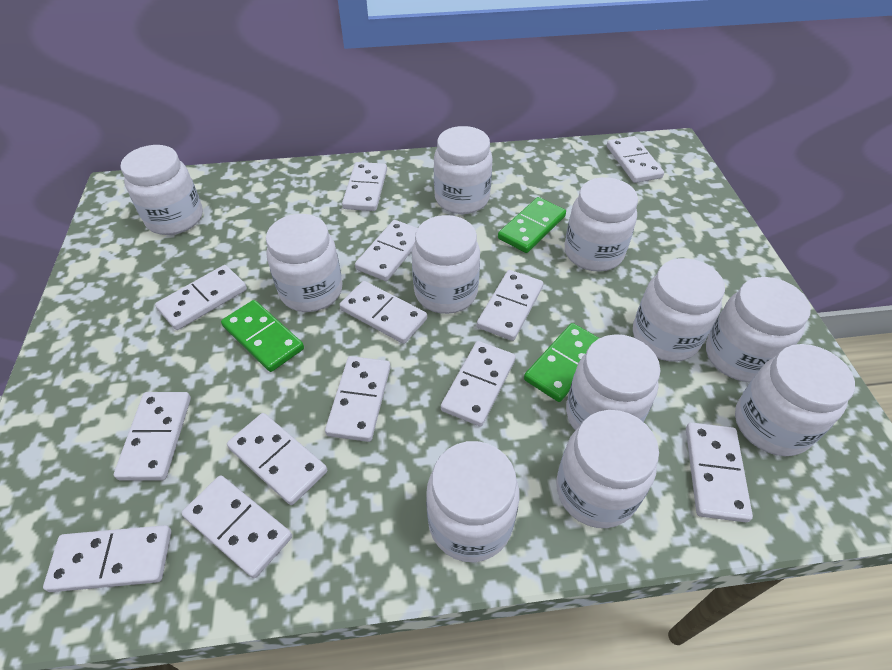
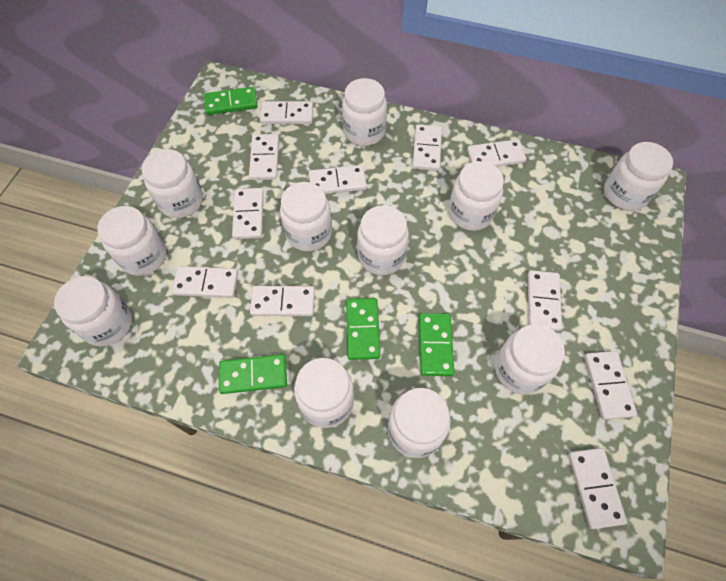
green domino: 3 -> 4
white domino: 13 -> 11

